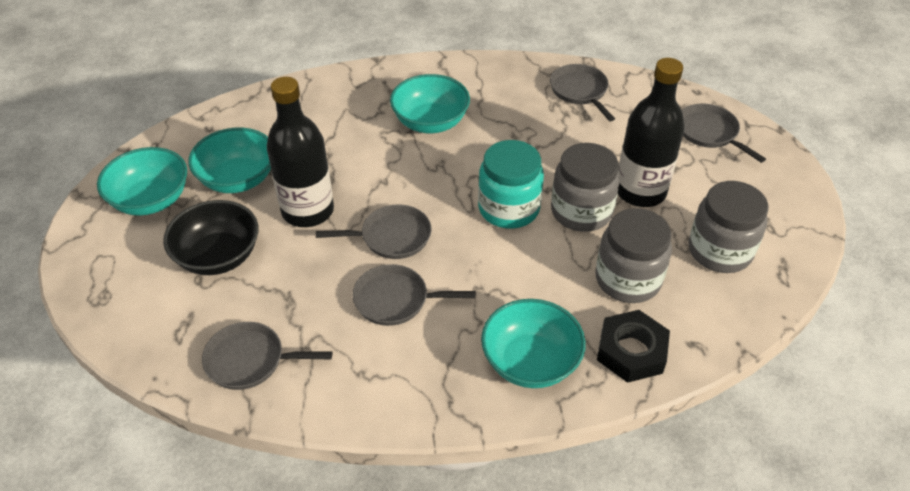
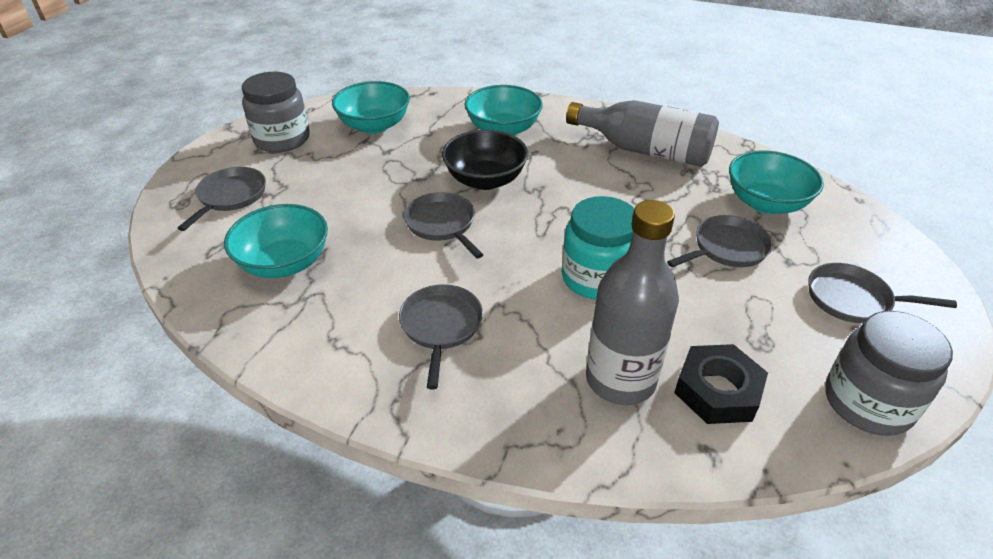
black bottle: 2 -> 0
grey bottle: 0 -> 2
grey jar: 3 -> 2

